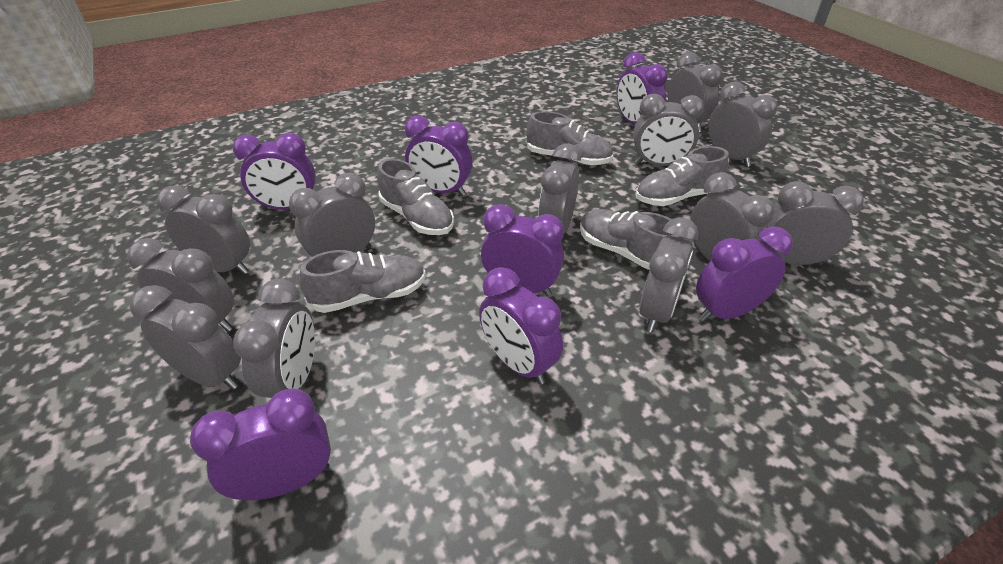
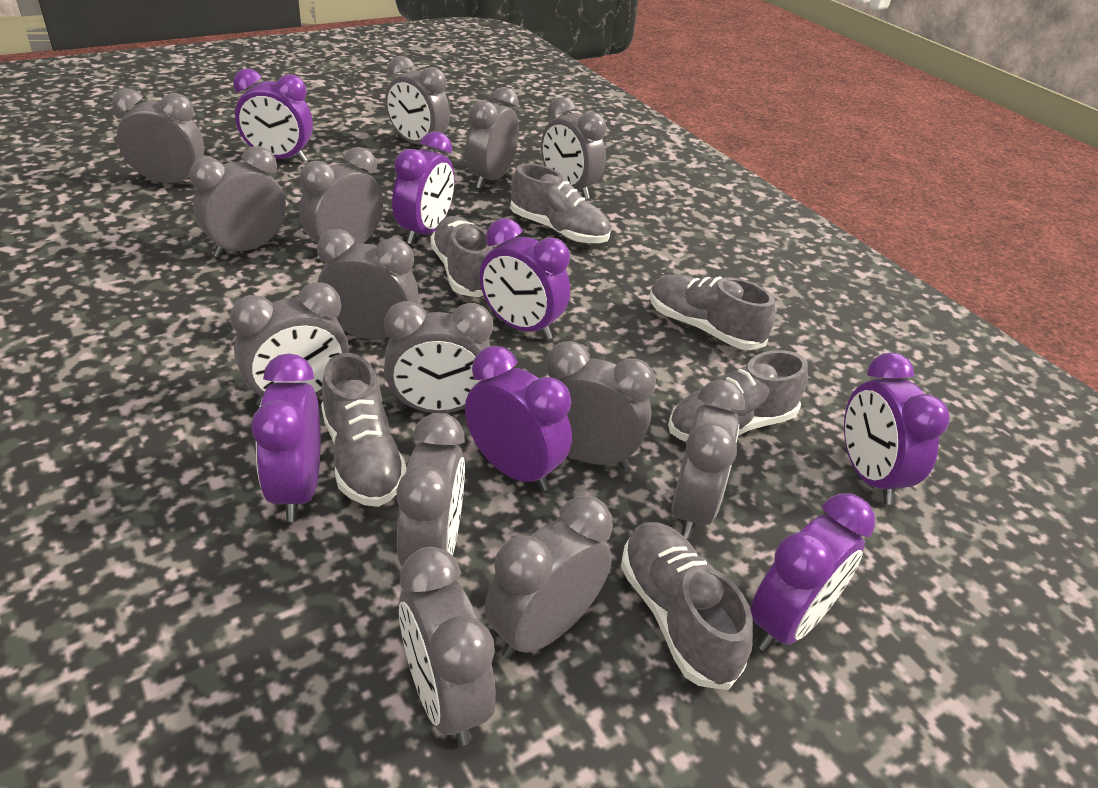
grey clock: 12 -> 14
grey shoe: 5 -> 6

